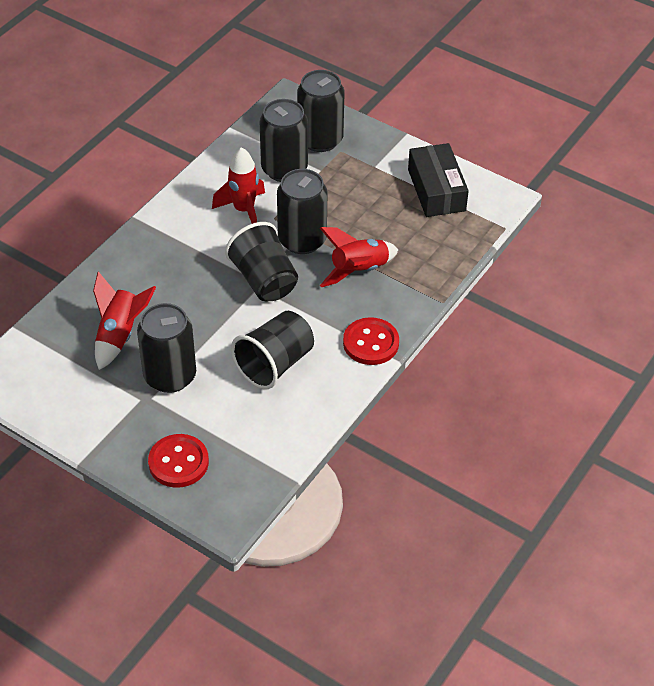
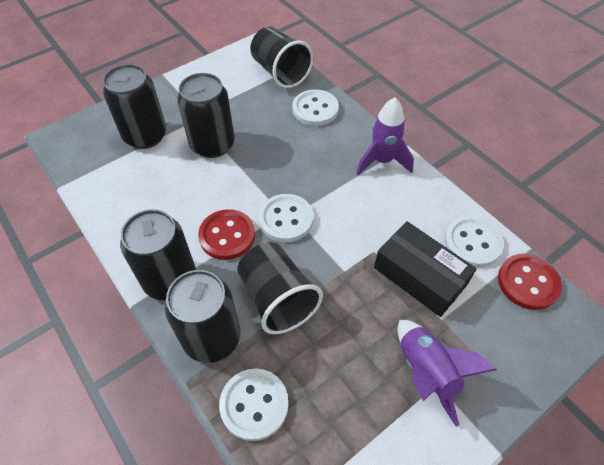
purple rocket: 0 -> 2
red rocket: 3 -> 0
white button: 0 -> 4

